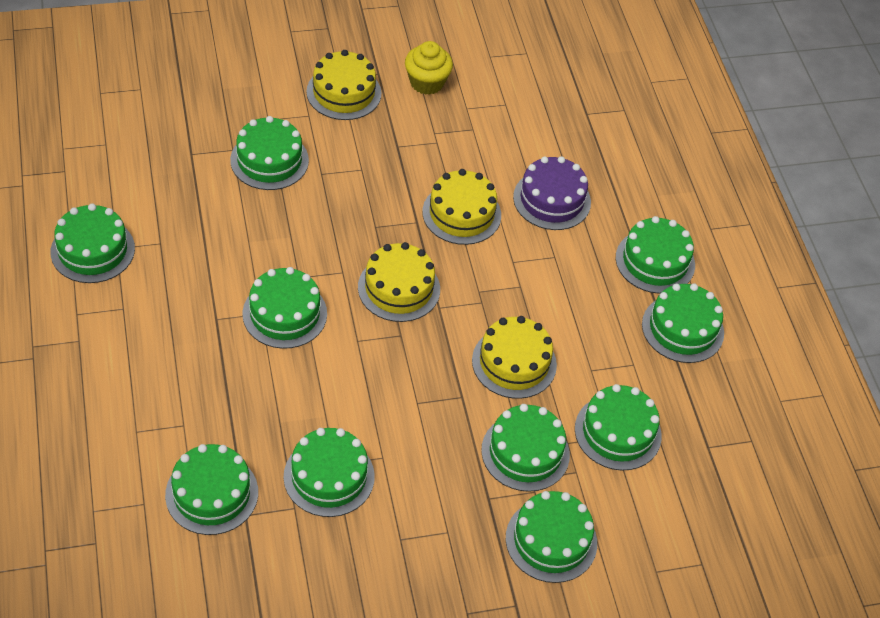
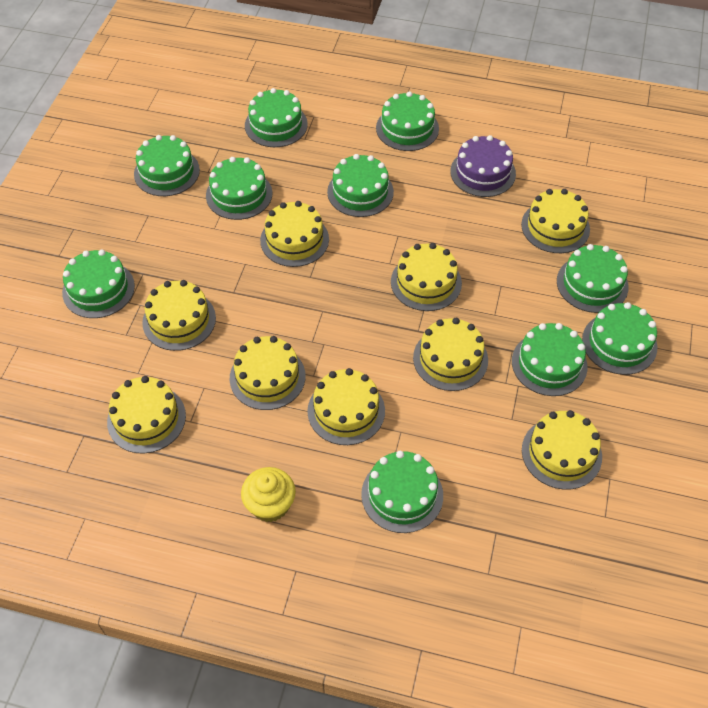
yellow cake: 4 -> 9

